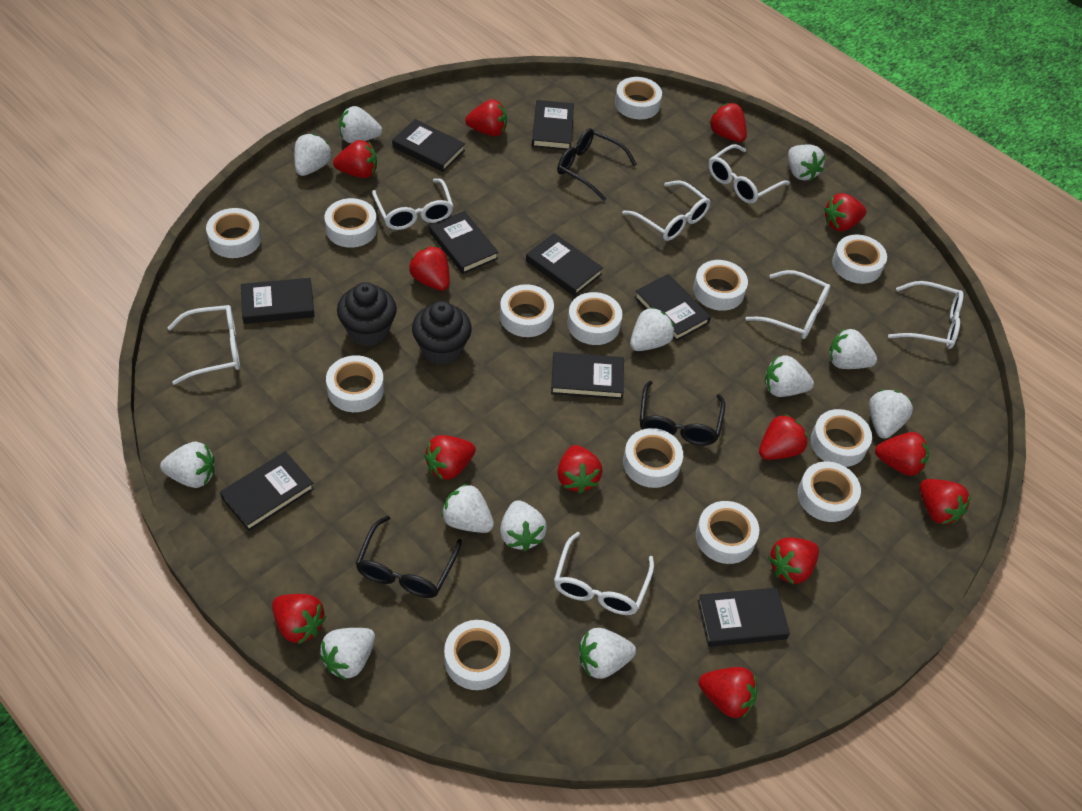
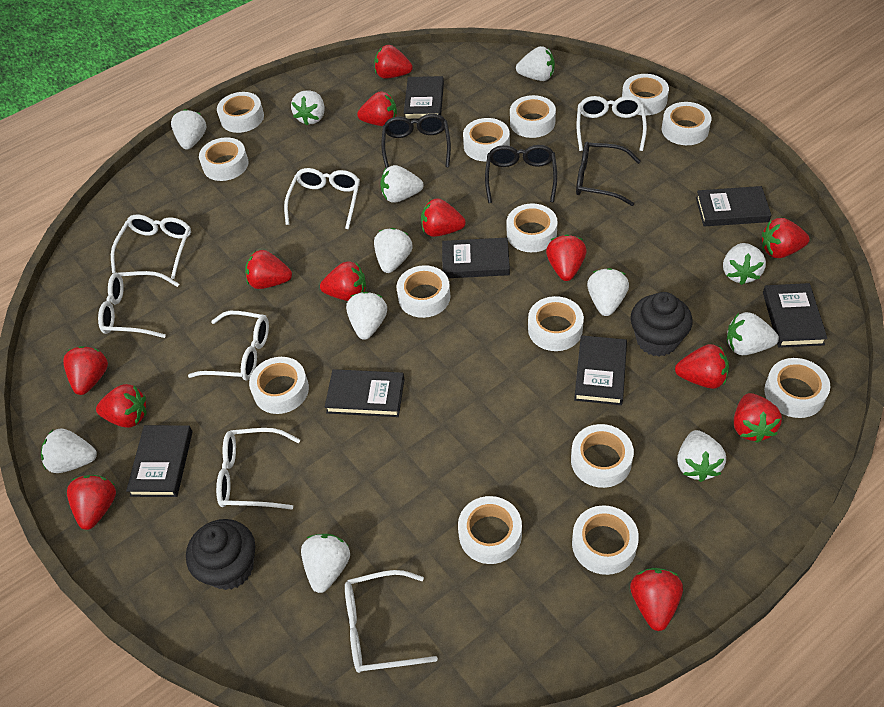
black book: 9 -> 7
white tape: 13 -> 14

